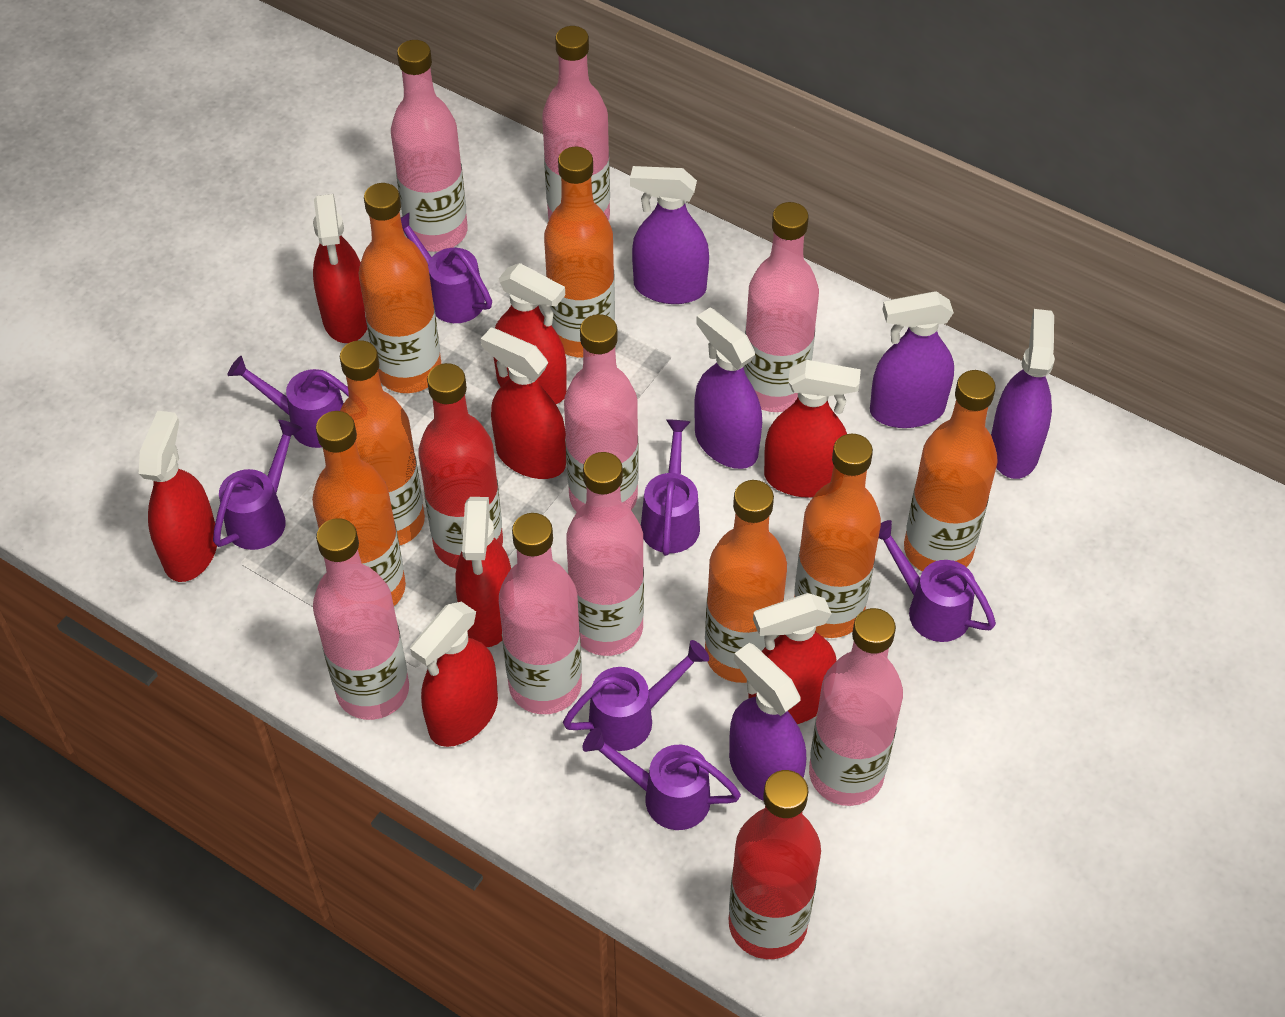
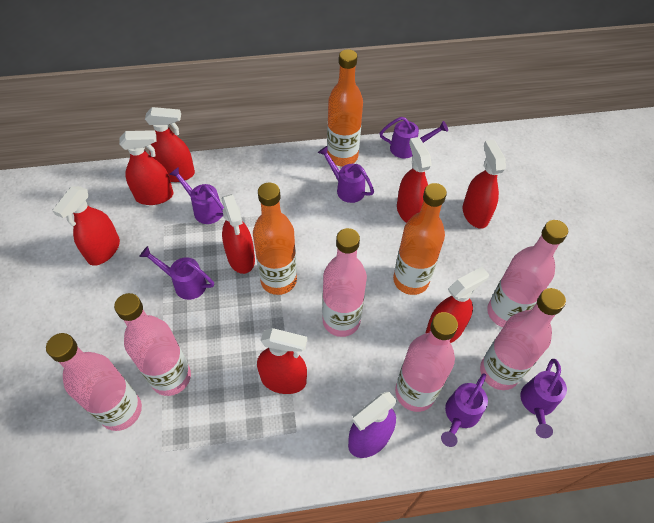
orange bottle: 7 -> 3
pink bottle: 8 -> 6
purple spray bottle: 5 -> 1
purple watering can: 7 -> 6
red bottle: 2 -> 0

